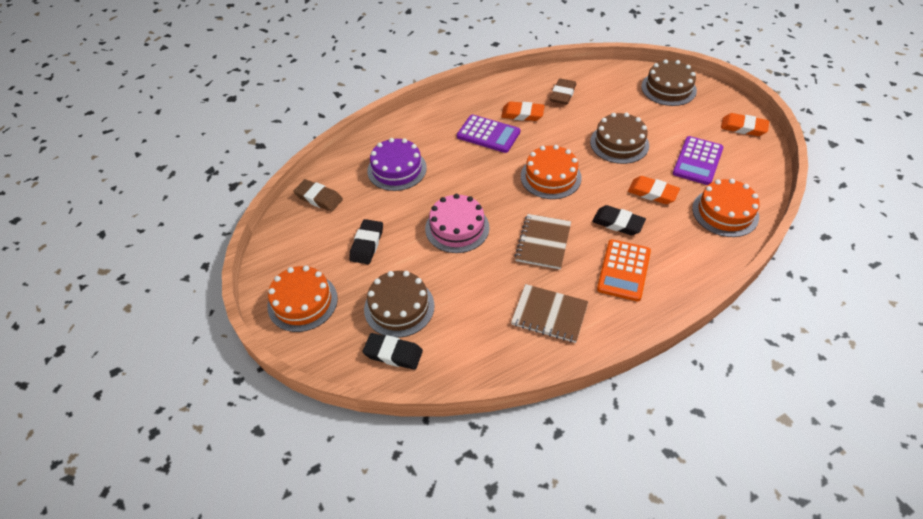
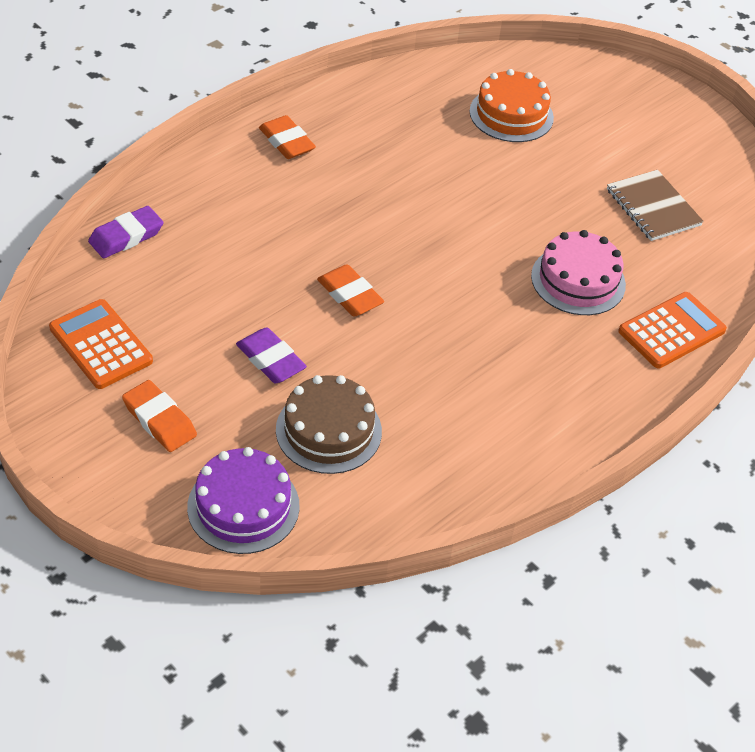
black eraser: 3 -> 0
brown cake: 3 -> 1
brown eraser: 2 -> 0
brown notebook: 2 -> 1
orange cake: 3 -> 1
orange calculator: 1 -> 2
purple calculator: 2 -> 0
purple eraser: 0 -> 2

